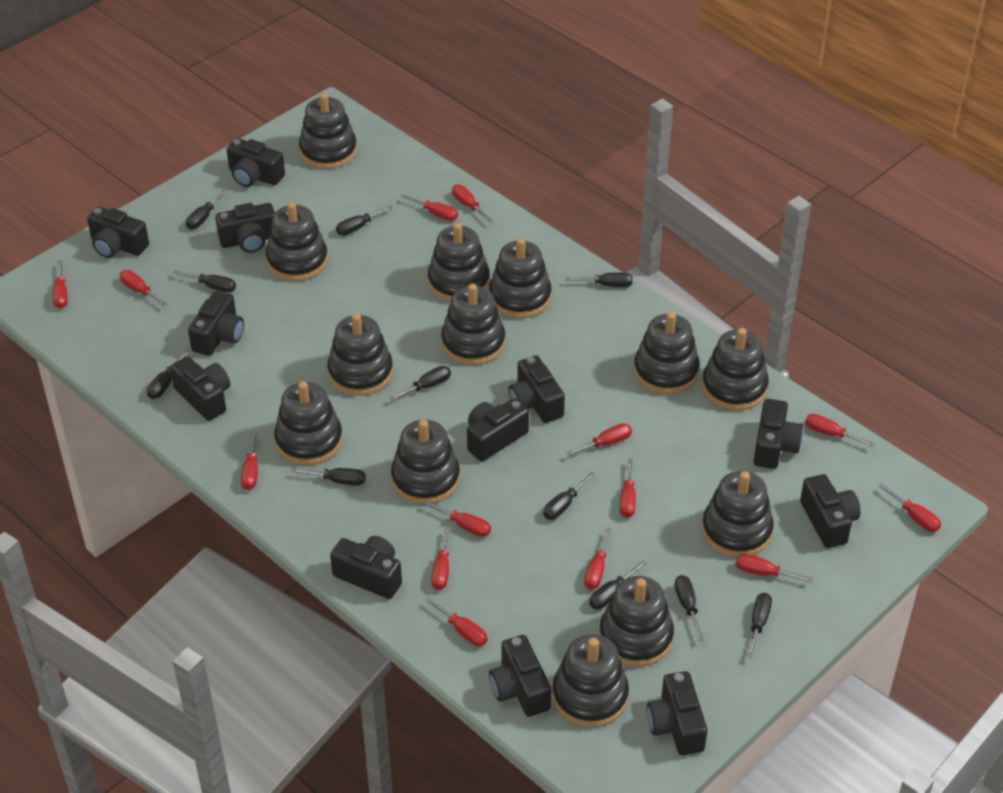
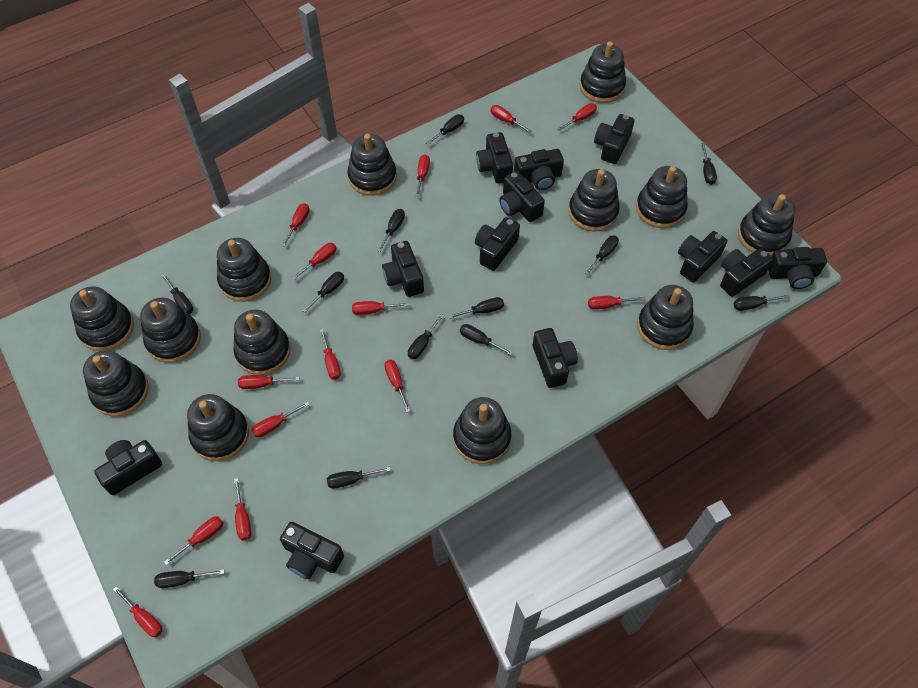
black screwdriver: 11 -> 12

